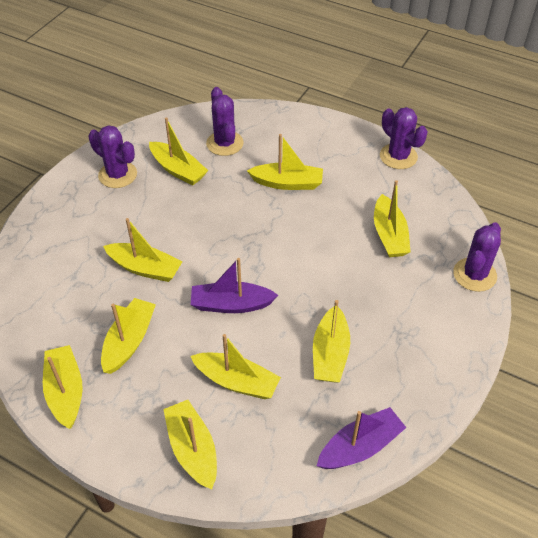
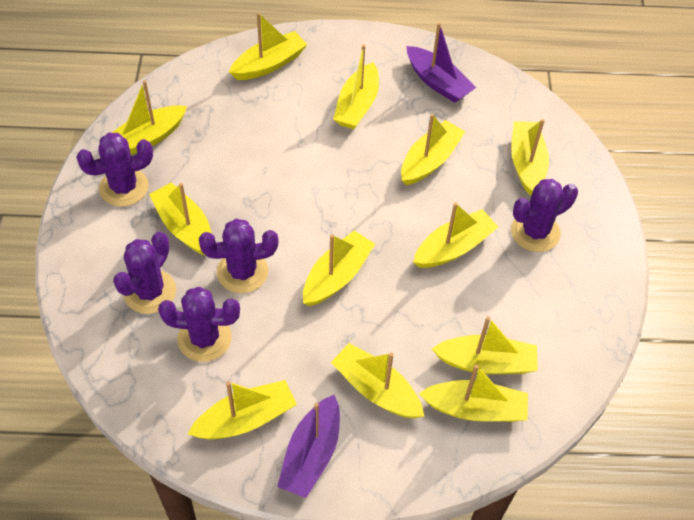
purple cactus: 4 -> 5
yellow boat: 9 -> 12

